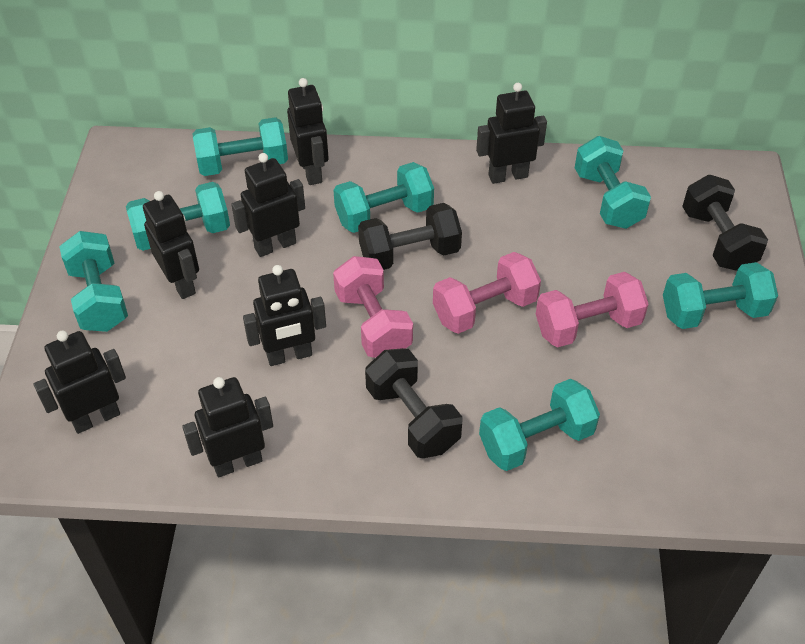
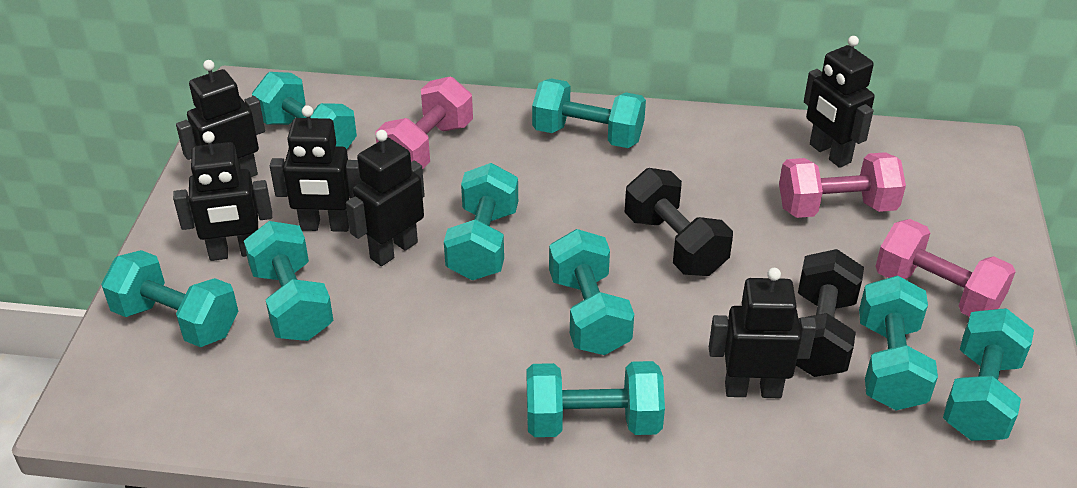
black dumbbell: 3 -> 2
black robot: 7 -> 6
turquoise dumbbell: 7 -> 9

